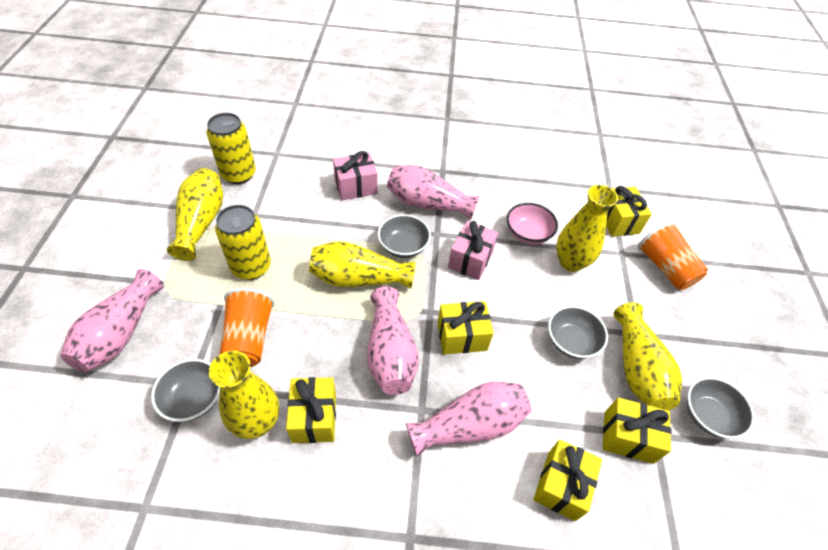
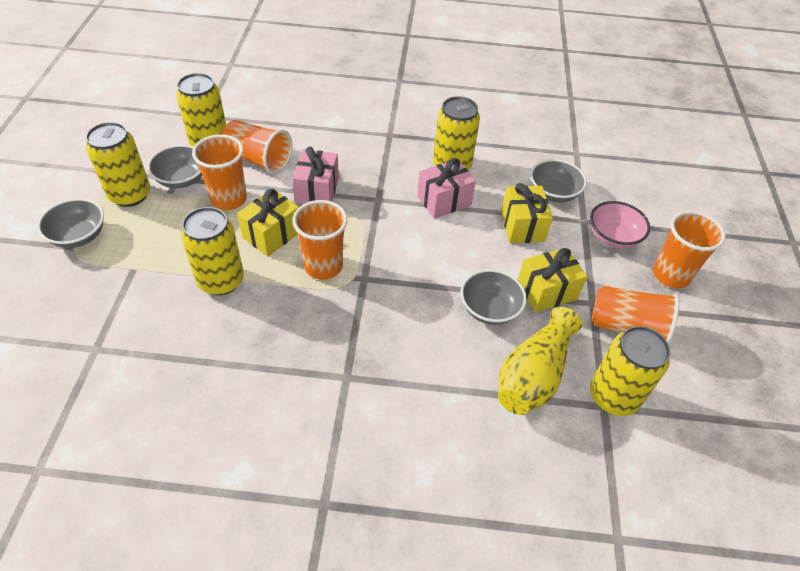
orange cup: 2 -> 5
pink vase: 4 -> 0
yellow can: 2 -> 5
yellow gift: 5 -> 3
yellow vase: 5 -> 1

